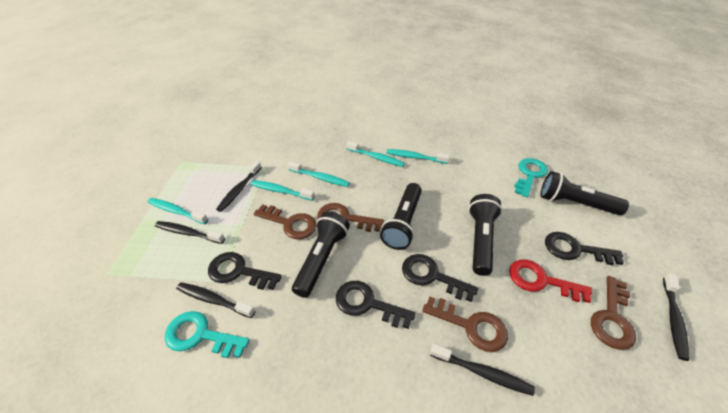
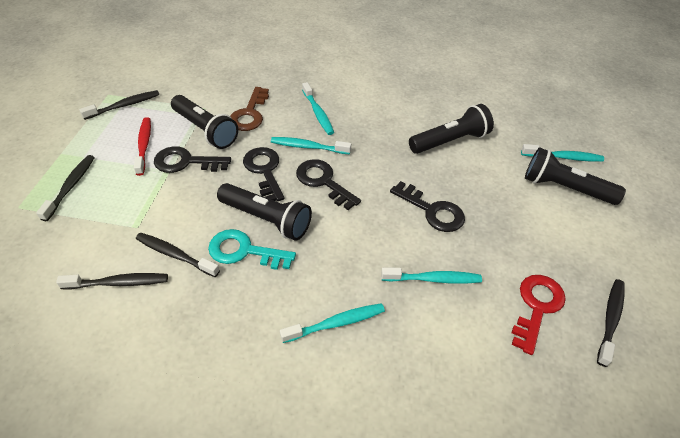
brown key: 4 -> 1
red toothbrush: 0 -> 1
turquoise key: 2 -> 1

